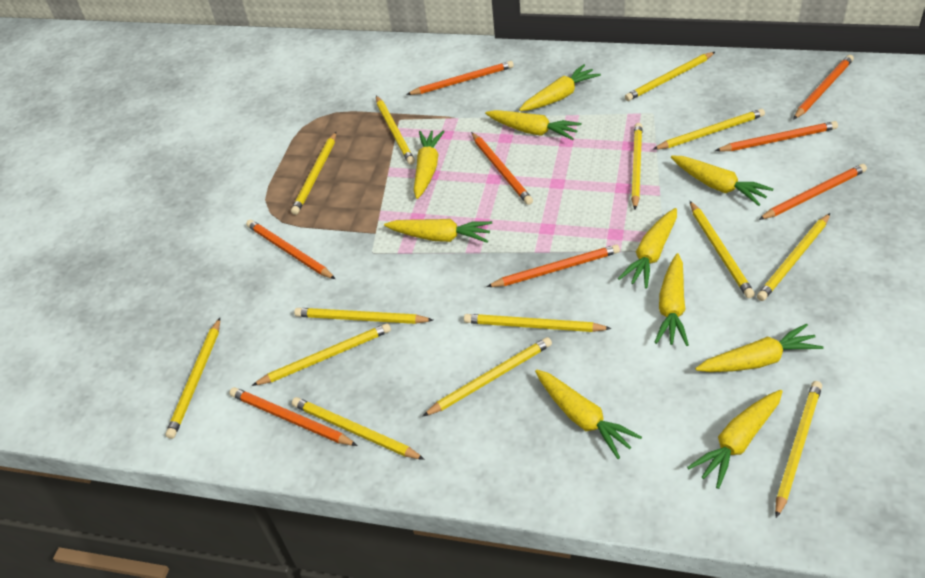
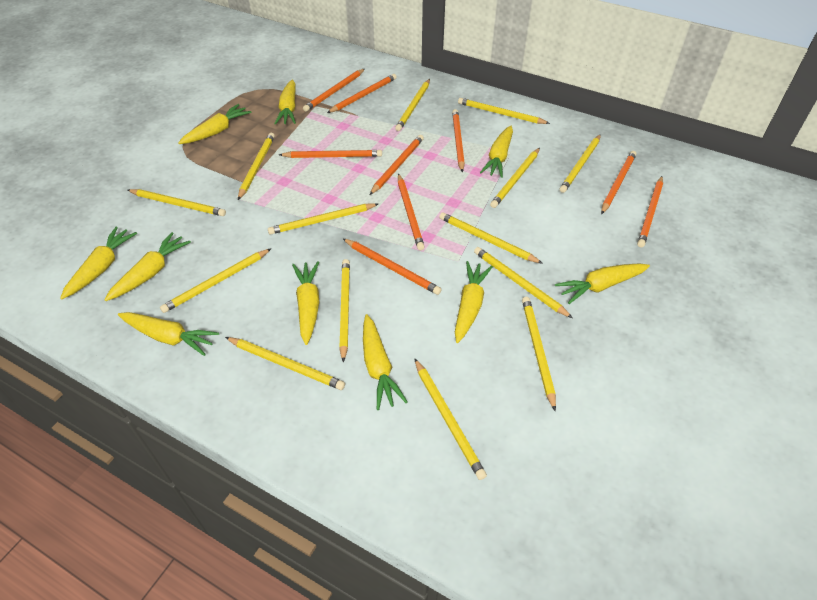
orange pencil: 8 -> 9

